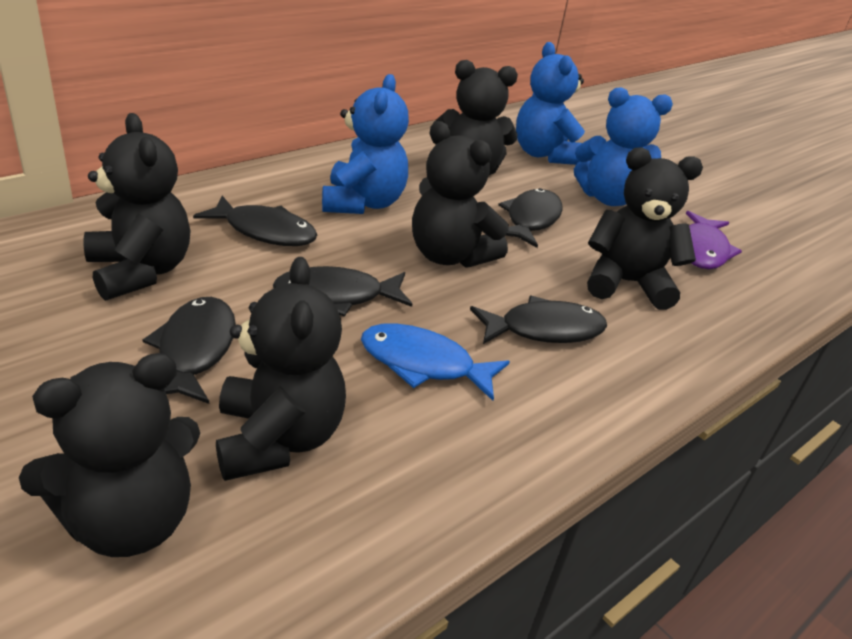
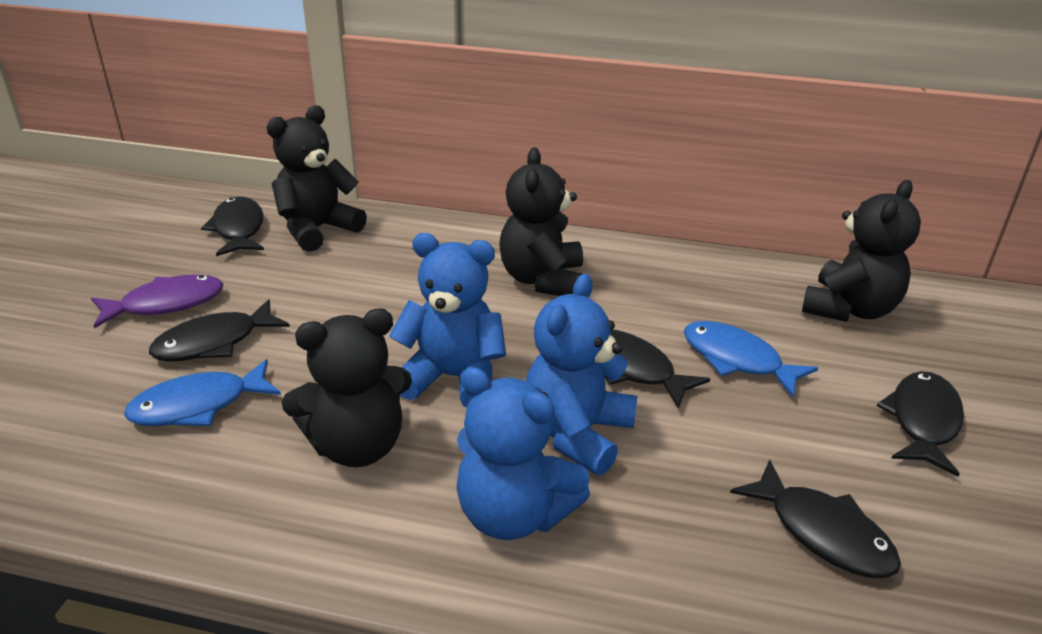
black teddy bear: 6 -> 4
blue fish: 1 -> 2

